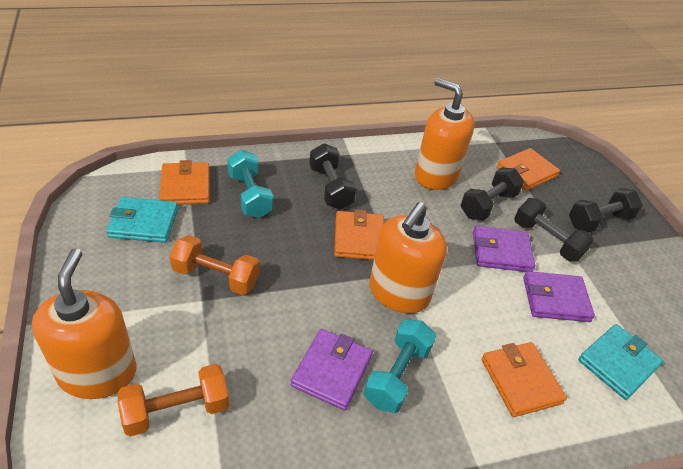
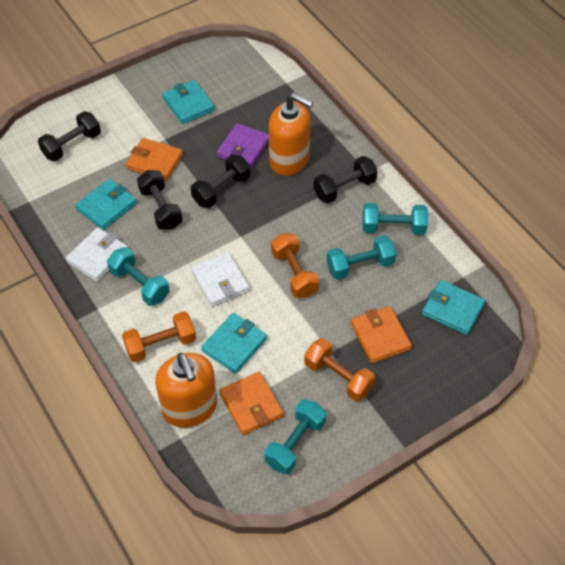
orange dumbbell: 2 -> 3
orange soap dispenser: 3 -> 2
orange wallet: 4 -> 3
purple wallet: 3 -> 1
turquoise dumbbell: 2 -> 4
turquoise wallet: 2 -> 4
white wallet: 0 -> 2

